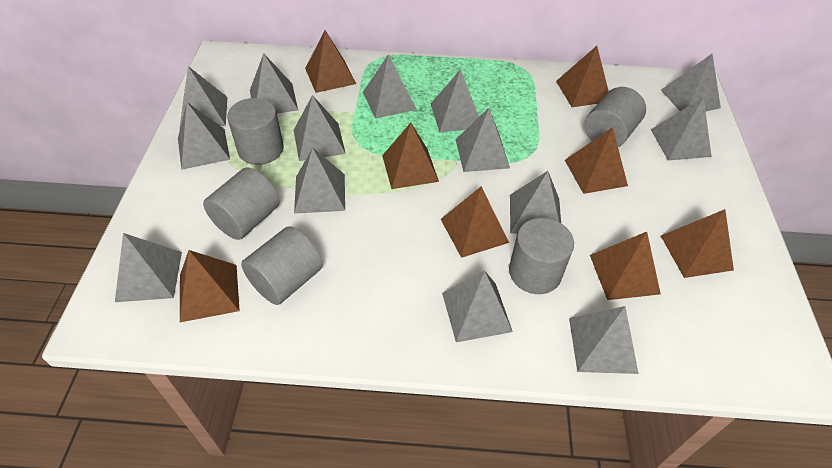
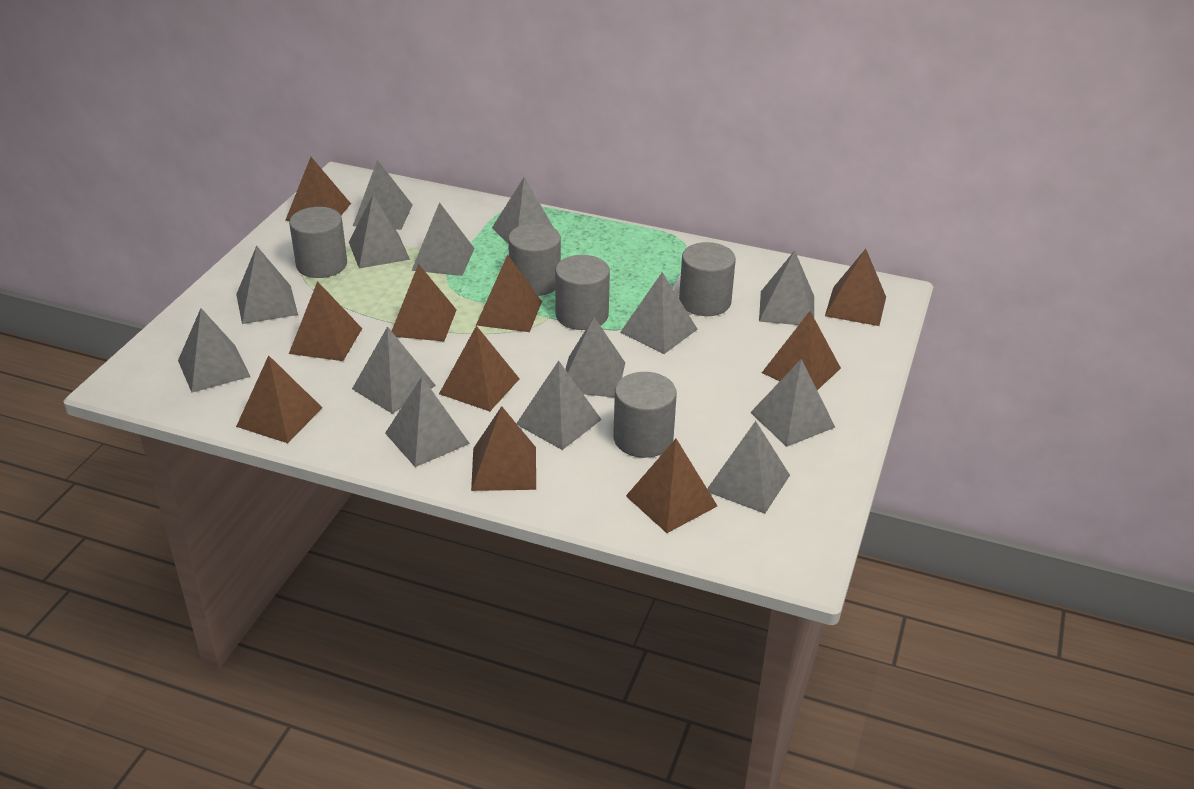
brown pyramid: 8 -> 10

